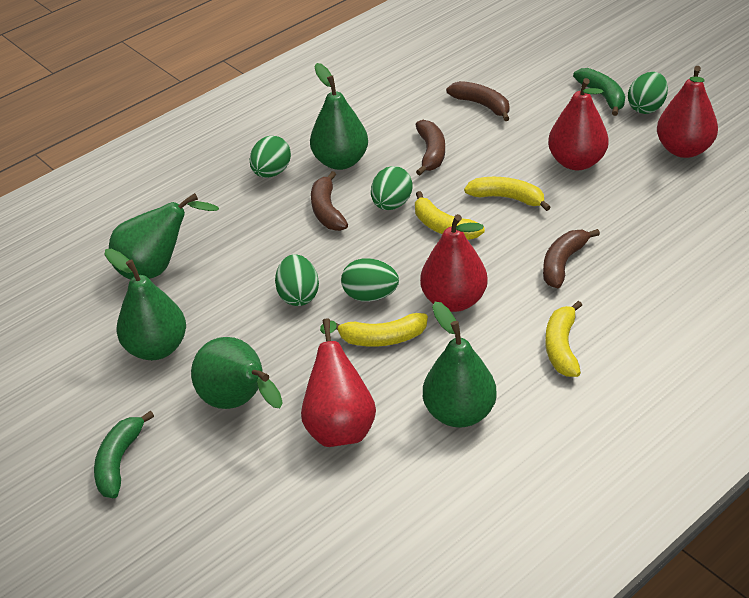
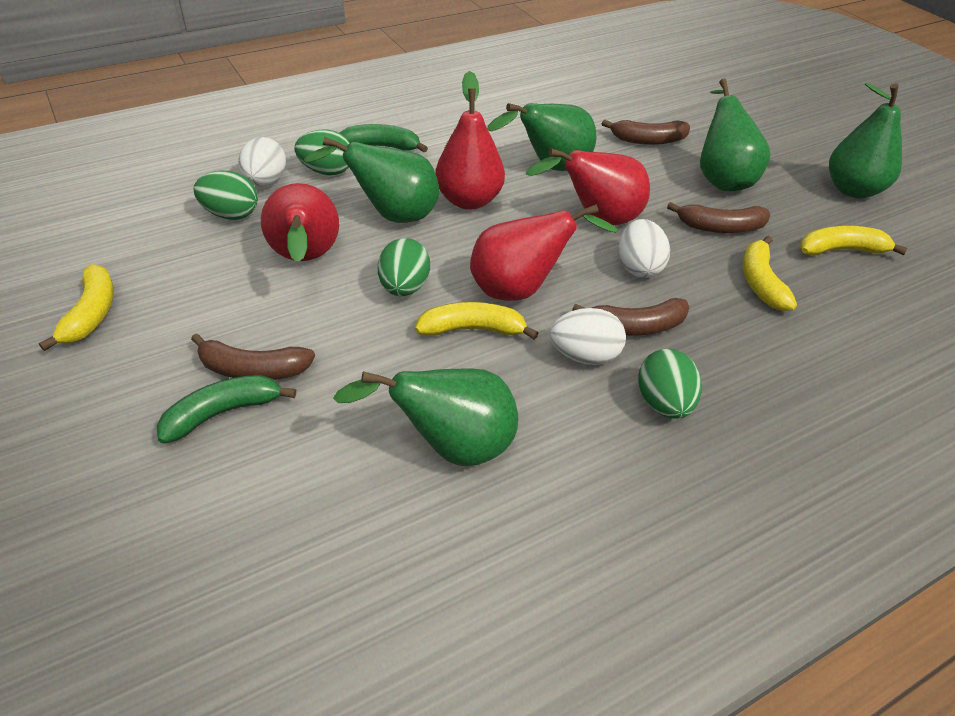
green egg: 5 -> 4
white egg: 0 -> 3

